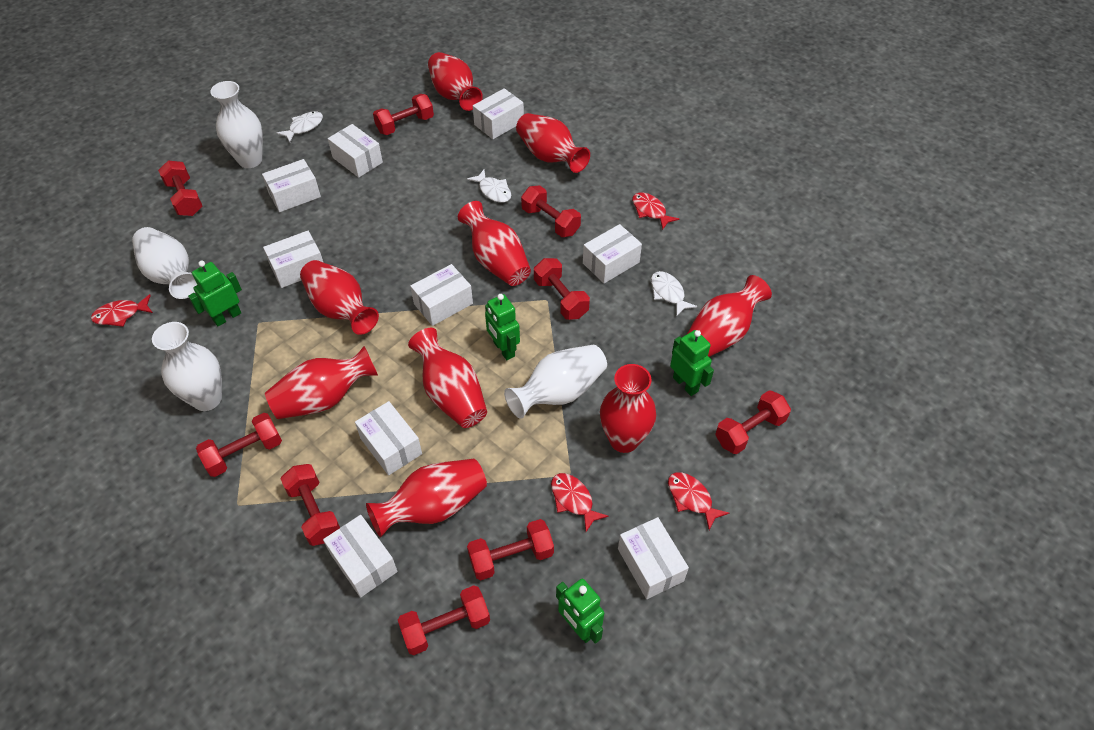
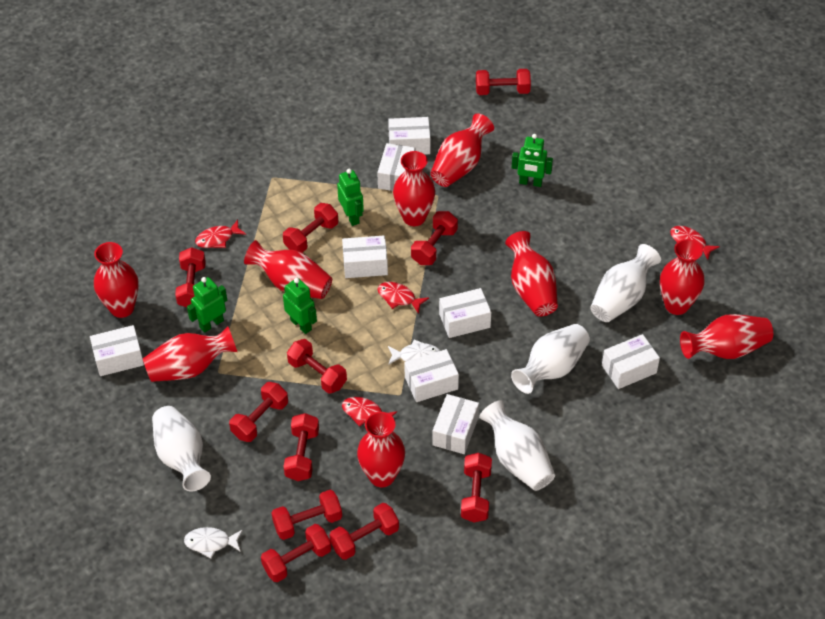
red dumbbell: 9 -> 11
white box: 9 -> 8
white fish: 3 -> 2

